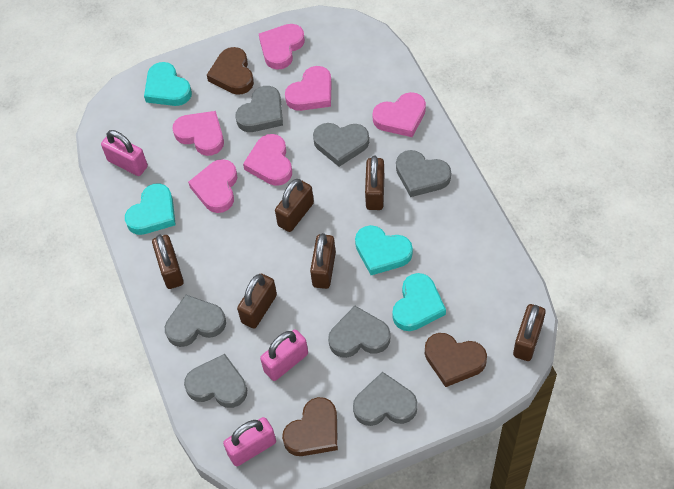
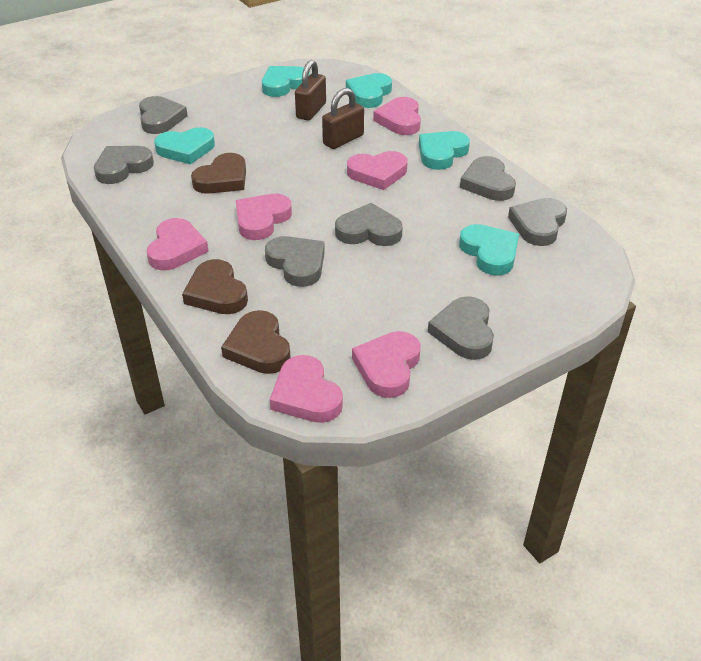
brown padlock: 6 -> 2
pink padlock: 3 -> 0
turquoise heart: 4 -> 5

